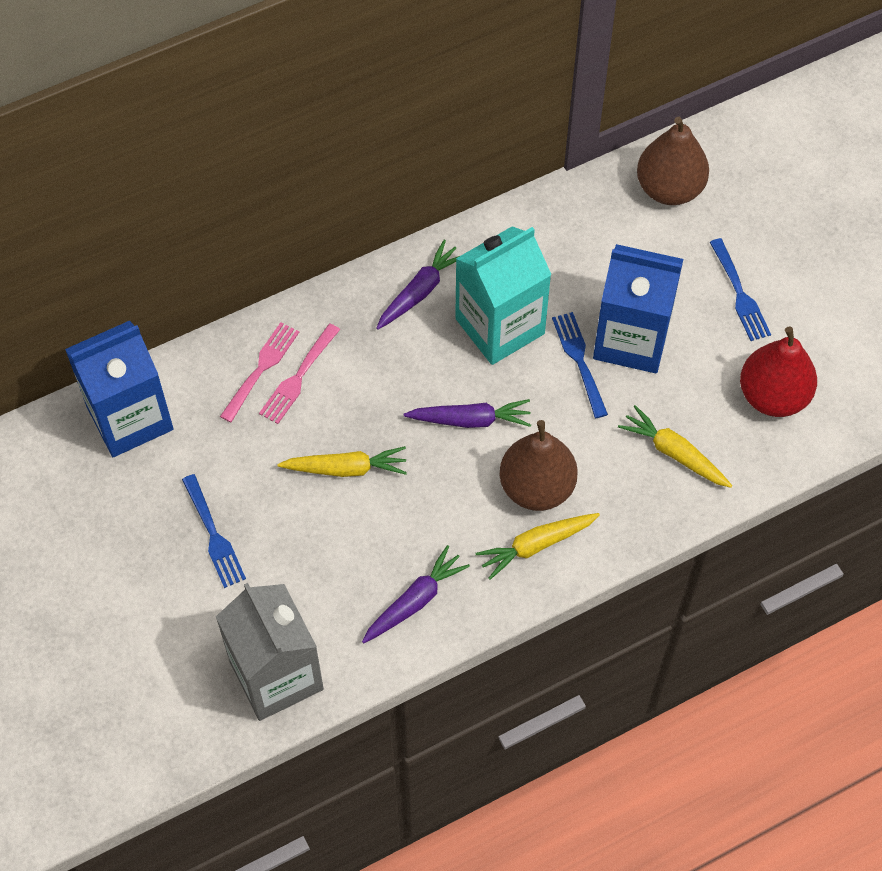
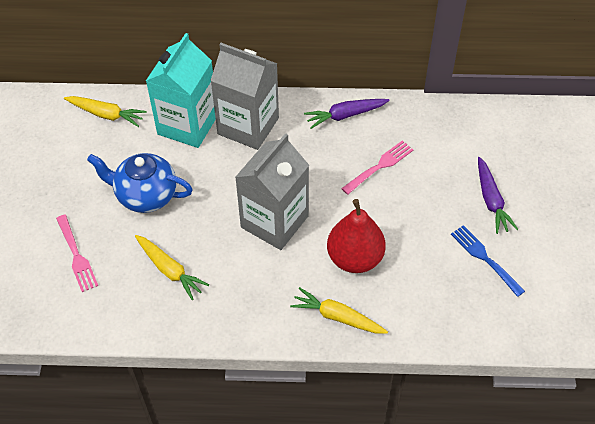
blue carton: 2 -> 0
blue fork: 3 -> 1
blue teapot: 0 -> 1
brown pear: 2 -> 0
grey carton: 1 -> 2
purple carrot: 3 -> 2

